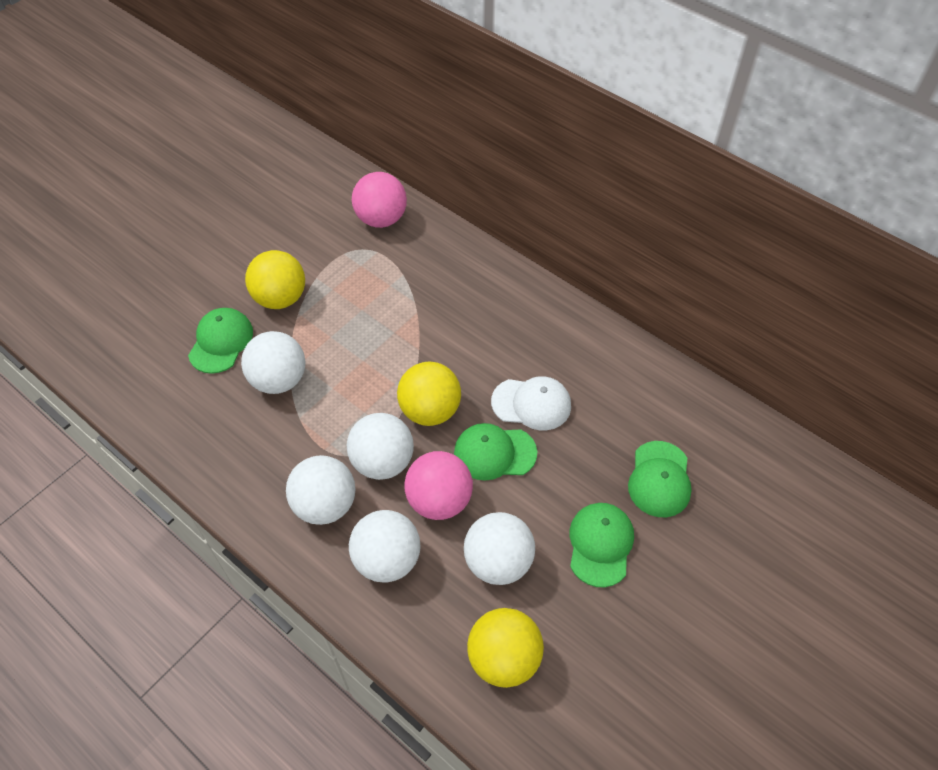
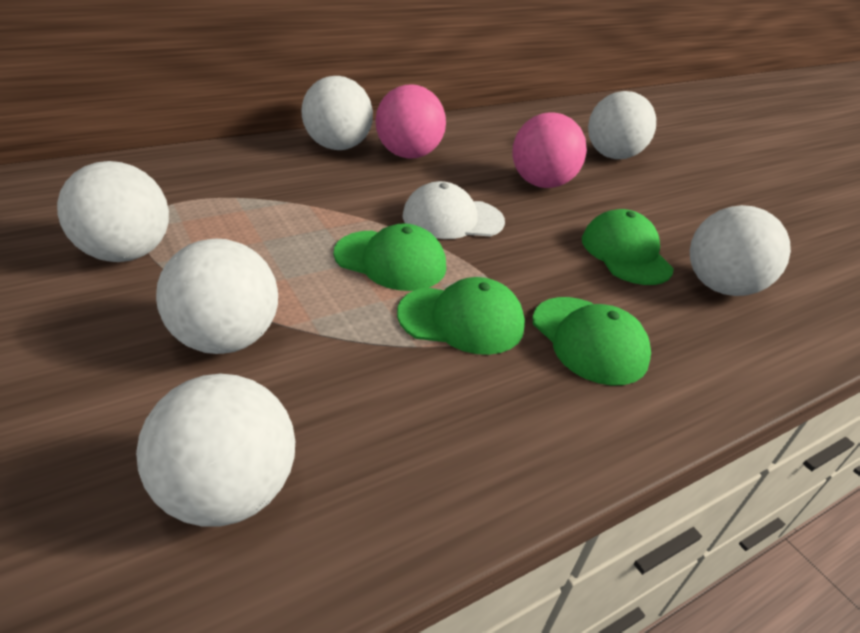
white ball: 5 -> 6
yellow ball: 3 -> 0

